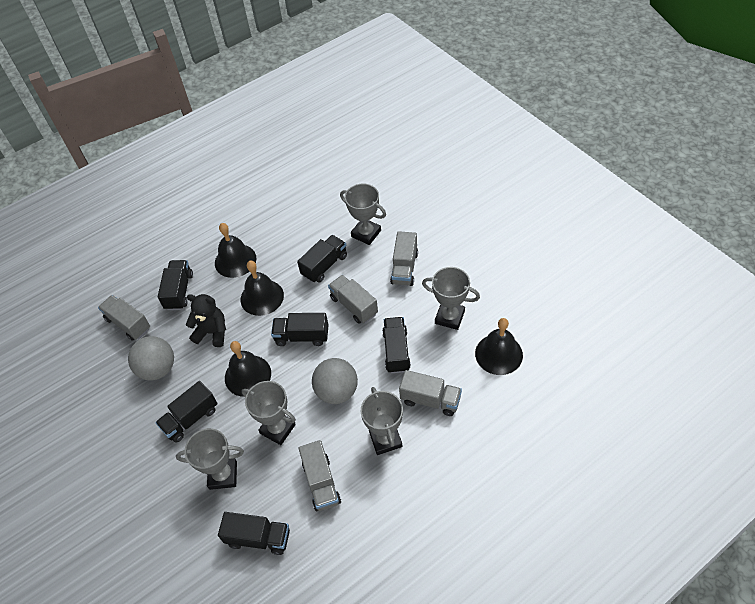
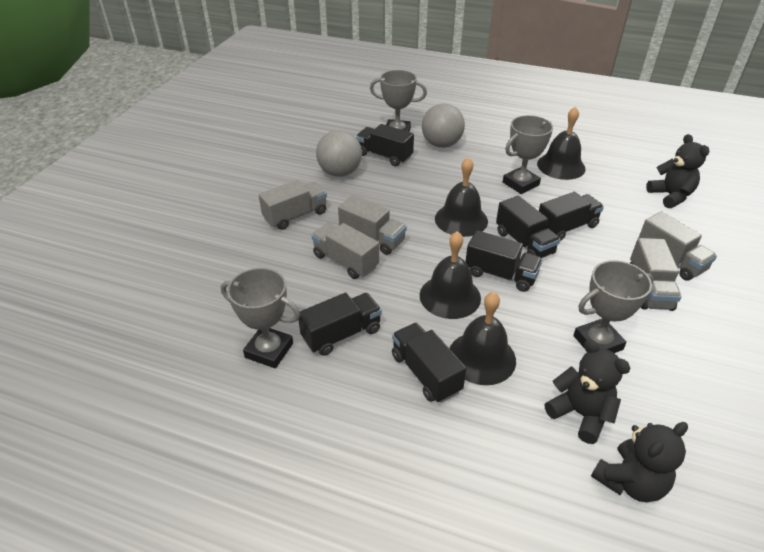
black teddy bear: 1 -> 3
grey trophy: 5 -> 4

